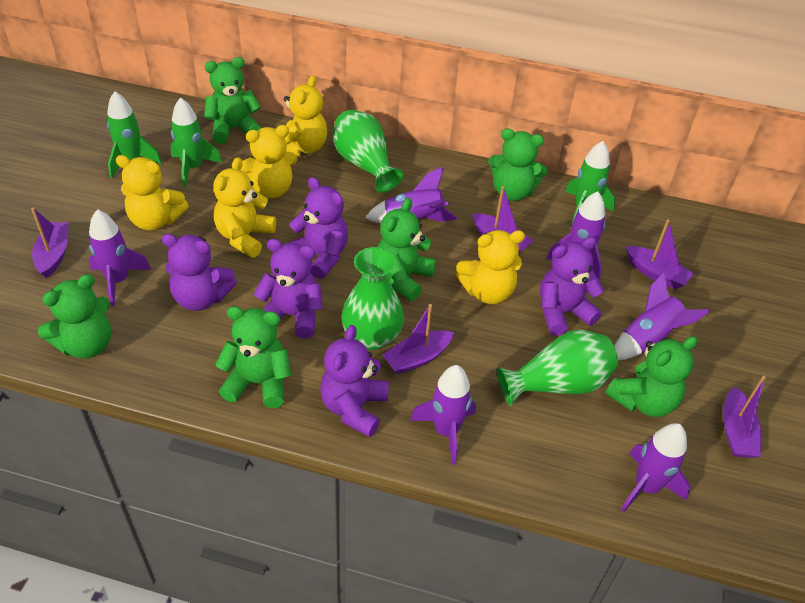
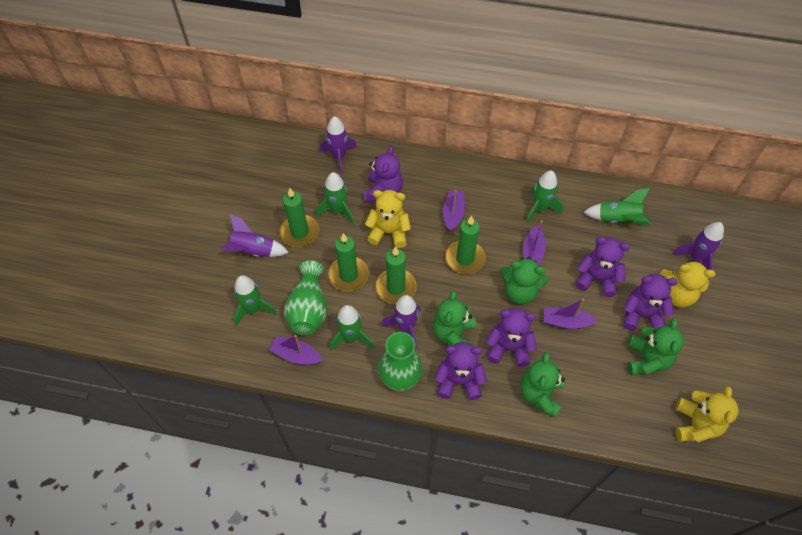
green candle: 0 -> 4
green rocket: 3 -> 5
green teddy bear: 6 -> 4
green vase: 3 -> 2
purple boat: 5 -> 4
purple rocket: 6 -> 4
yellow teddy bear: 5 -> 3

